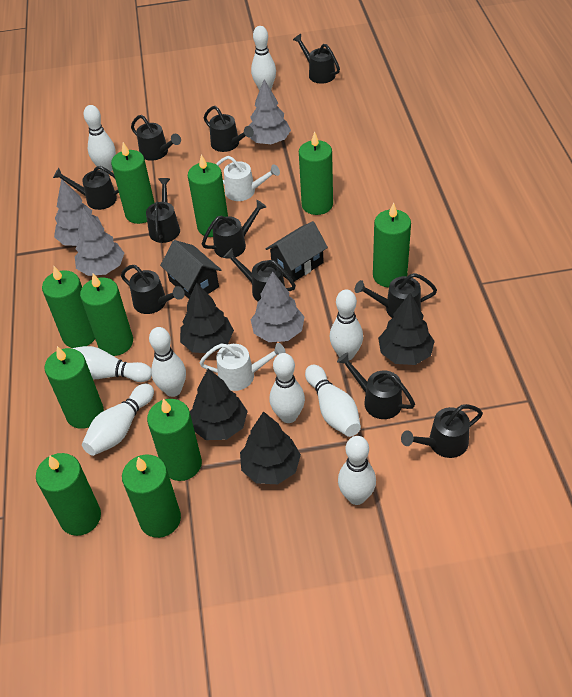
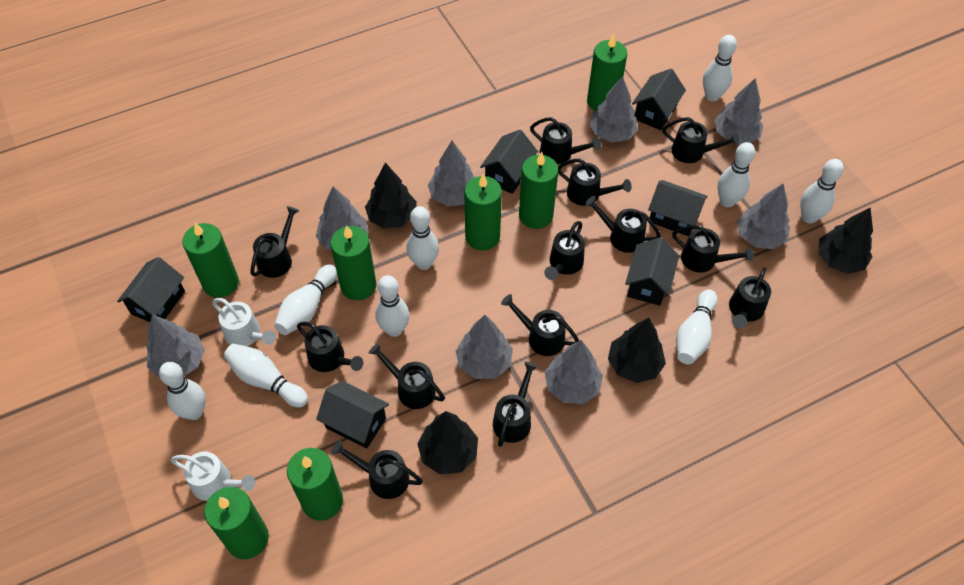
black house: 2 -> 6
black watering can: 11 -> 13
green candle: 10 -> 7
grey tree: 4 -> 8

